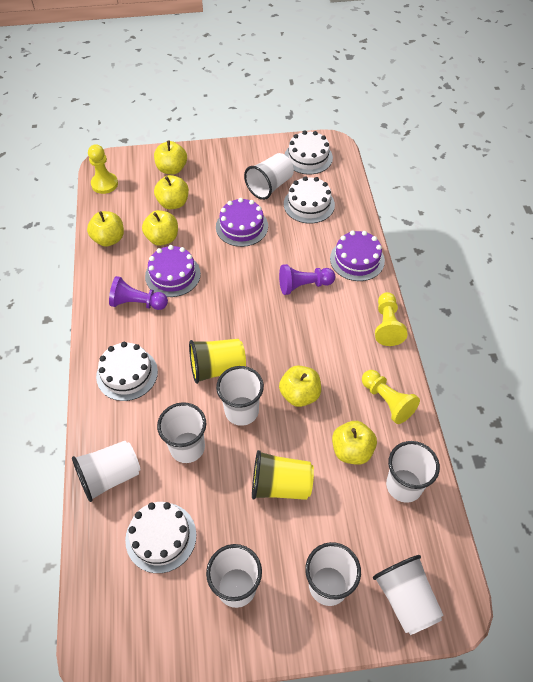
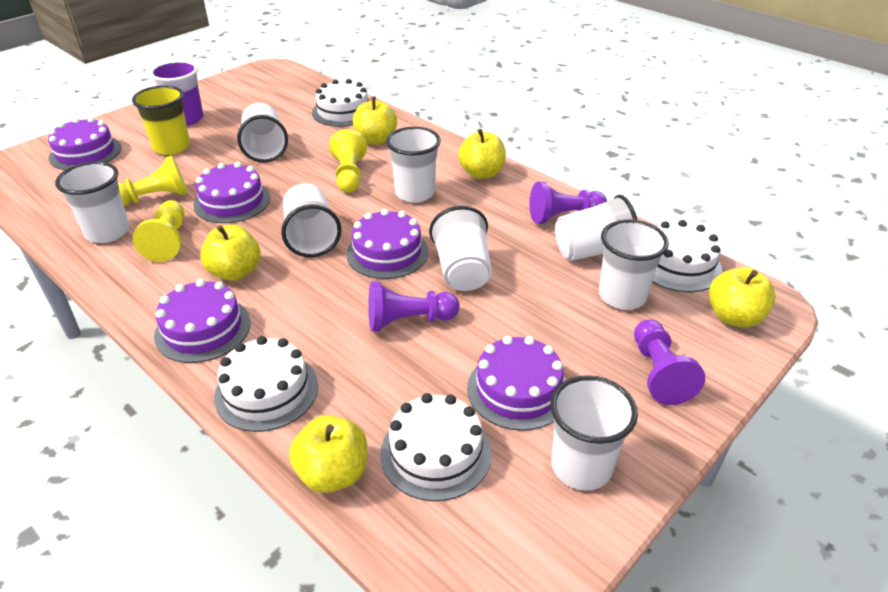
purple cake: 3 -> 5
purple cup: 0 -> 1
purple pawn: 2 -> 3
yellow apple: 6 -> 5
yellow cup: 2 -> 1

